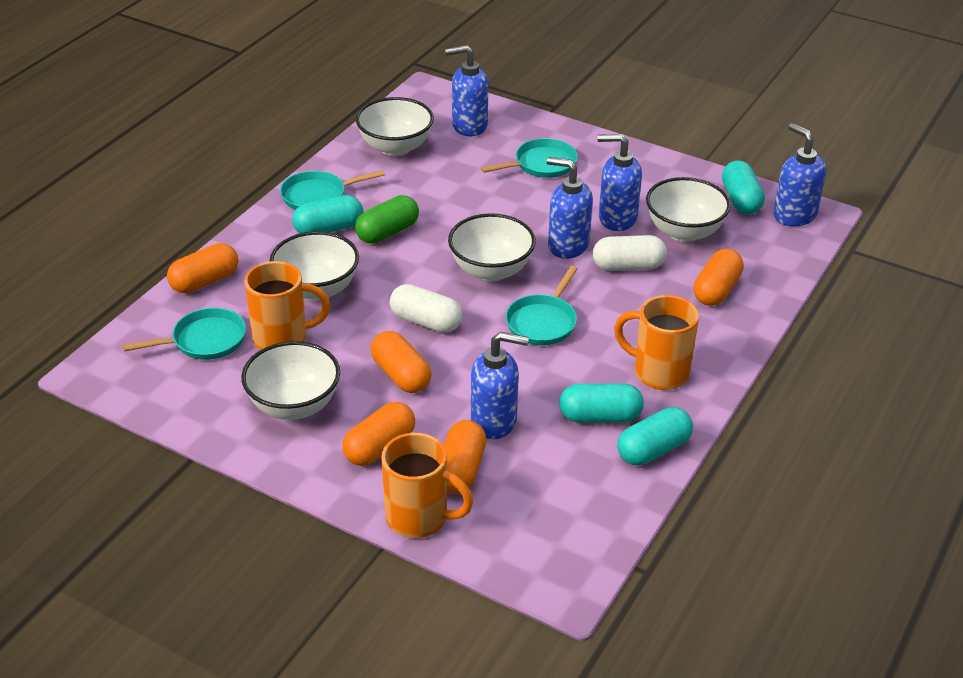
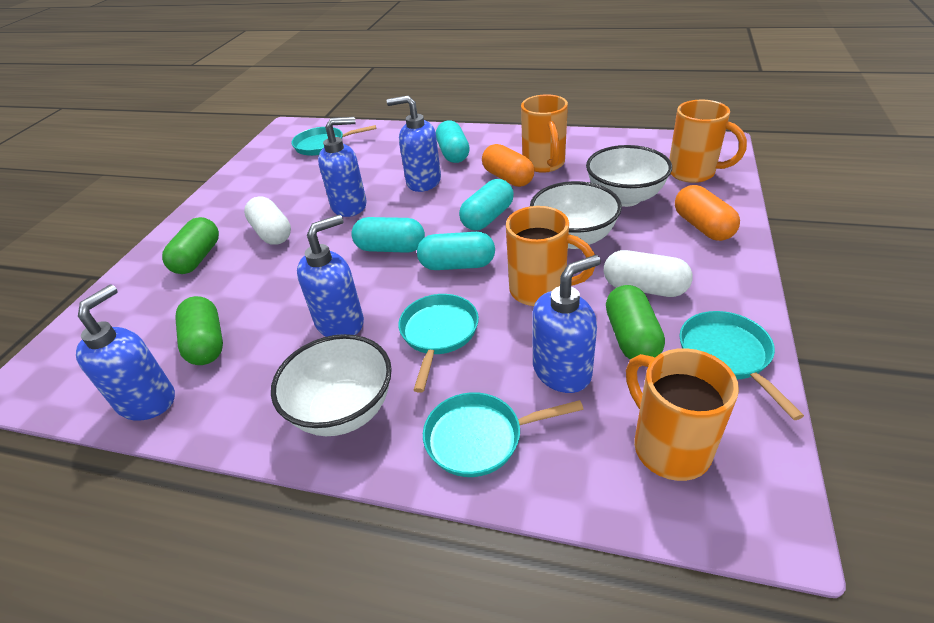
green capsule: 1 -> 3
orange capsule: 5 -> 2
orange mug: 3 -> 4
white bowl: 5 -> 3

